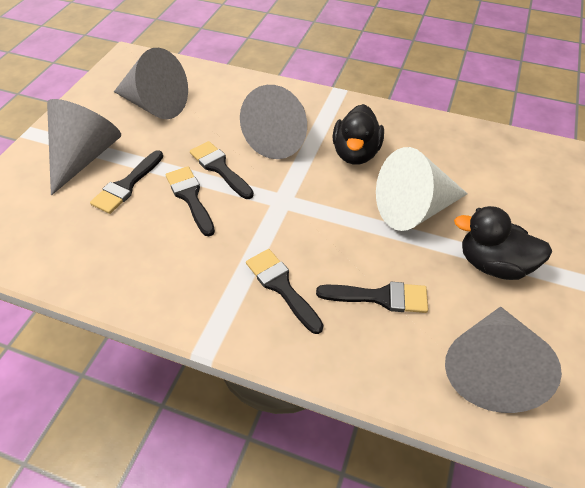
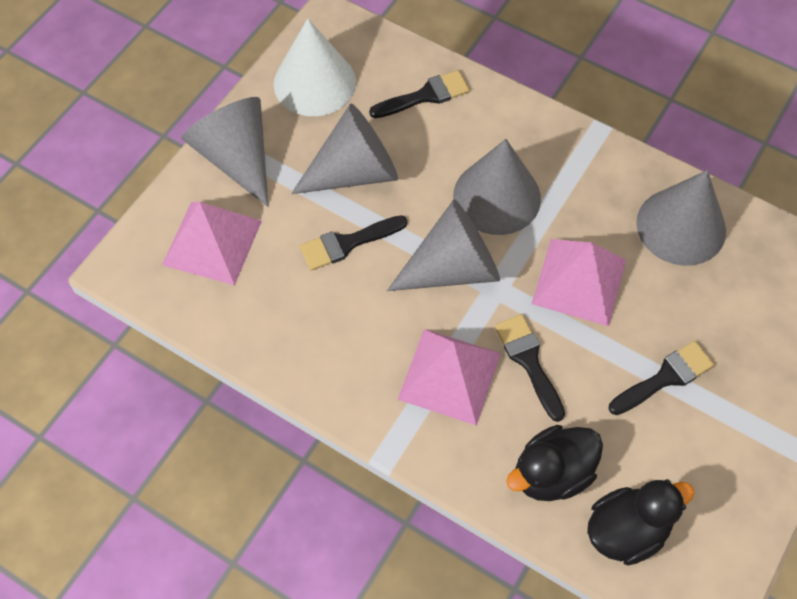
black brush: 5 -> 4
grey cone: 4 -> 5
pink pyramid: 0 -> 3

